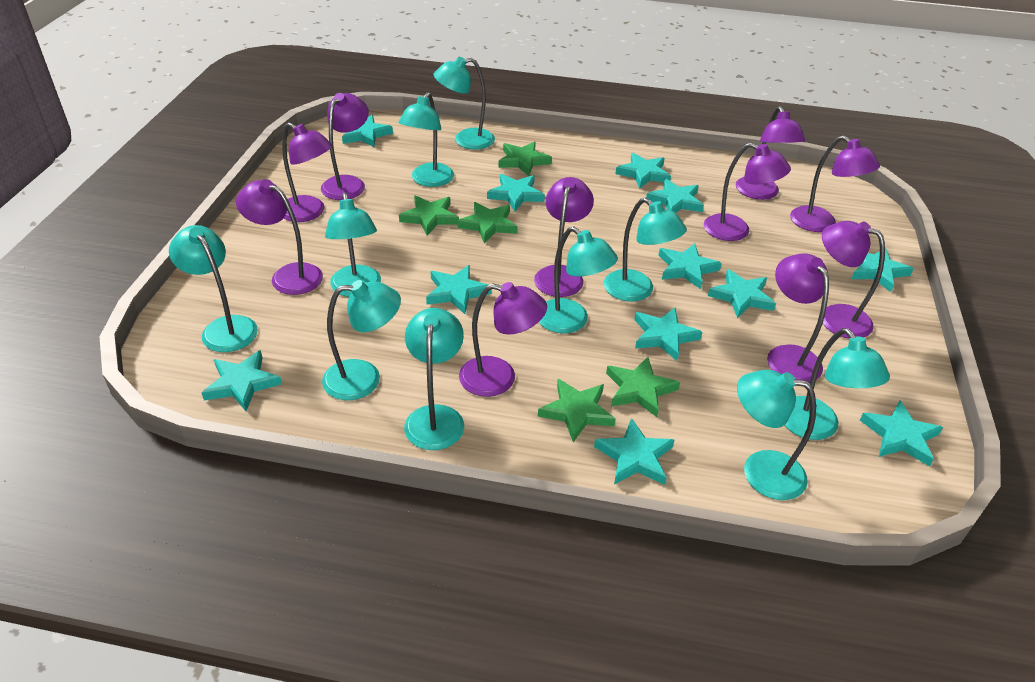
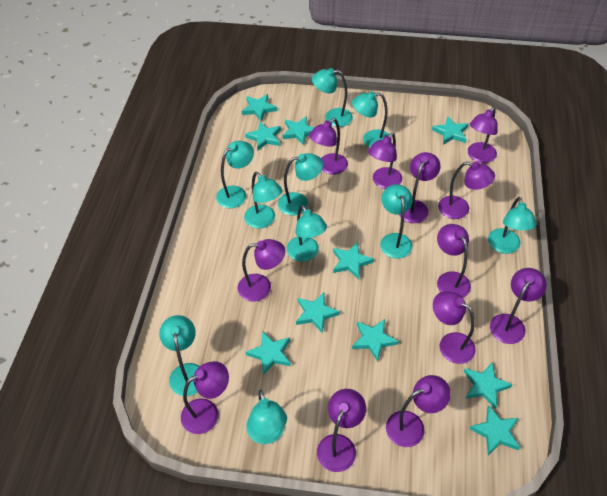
green star: 5 -> 0
purple lamp: 10 -> 12
turquoise star: 12 -> 10

